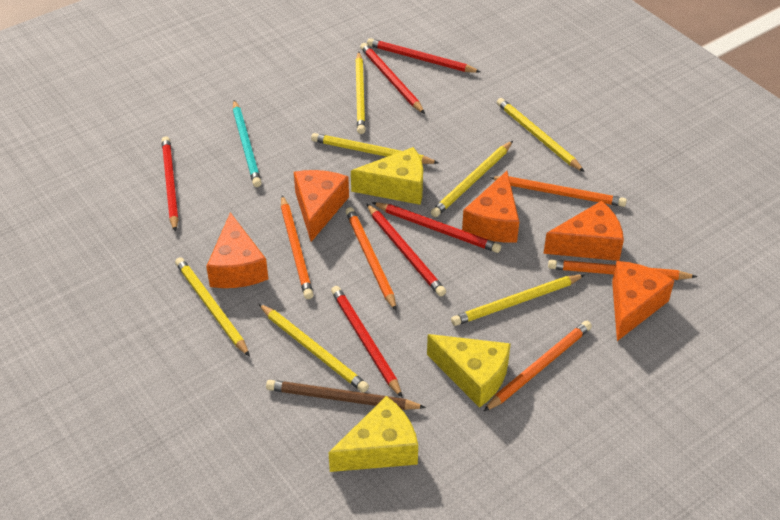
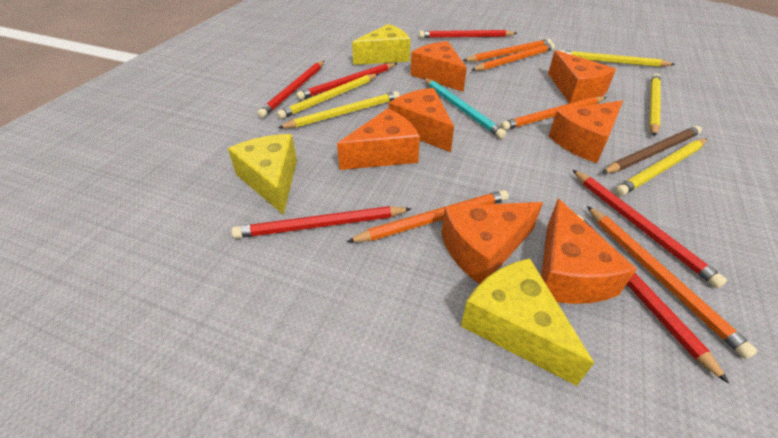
orange cheese: 5 -> 7
yellow pencil: 7 -> 5

